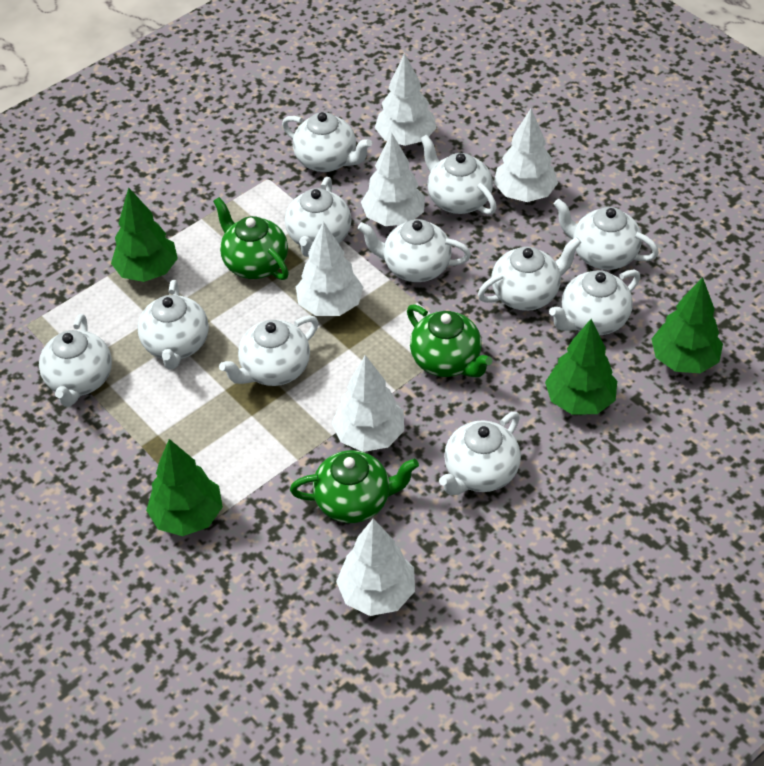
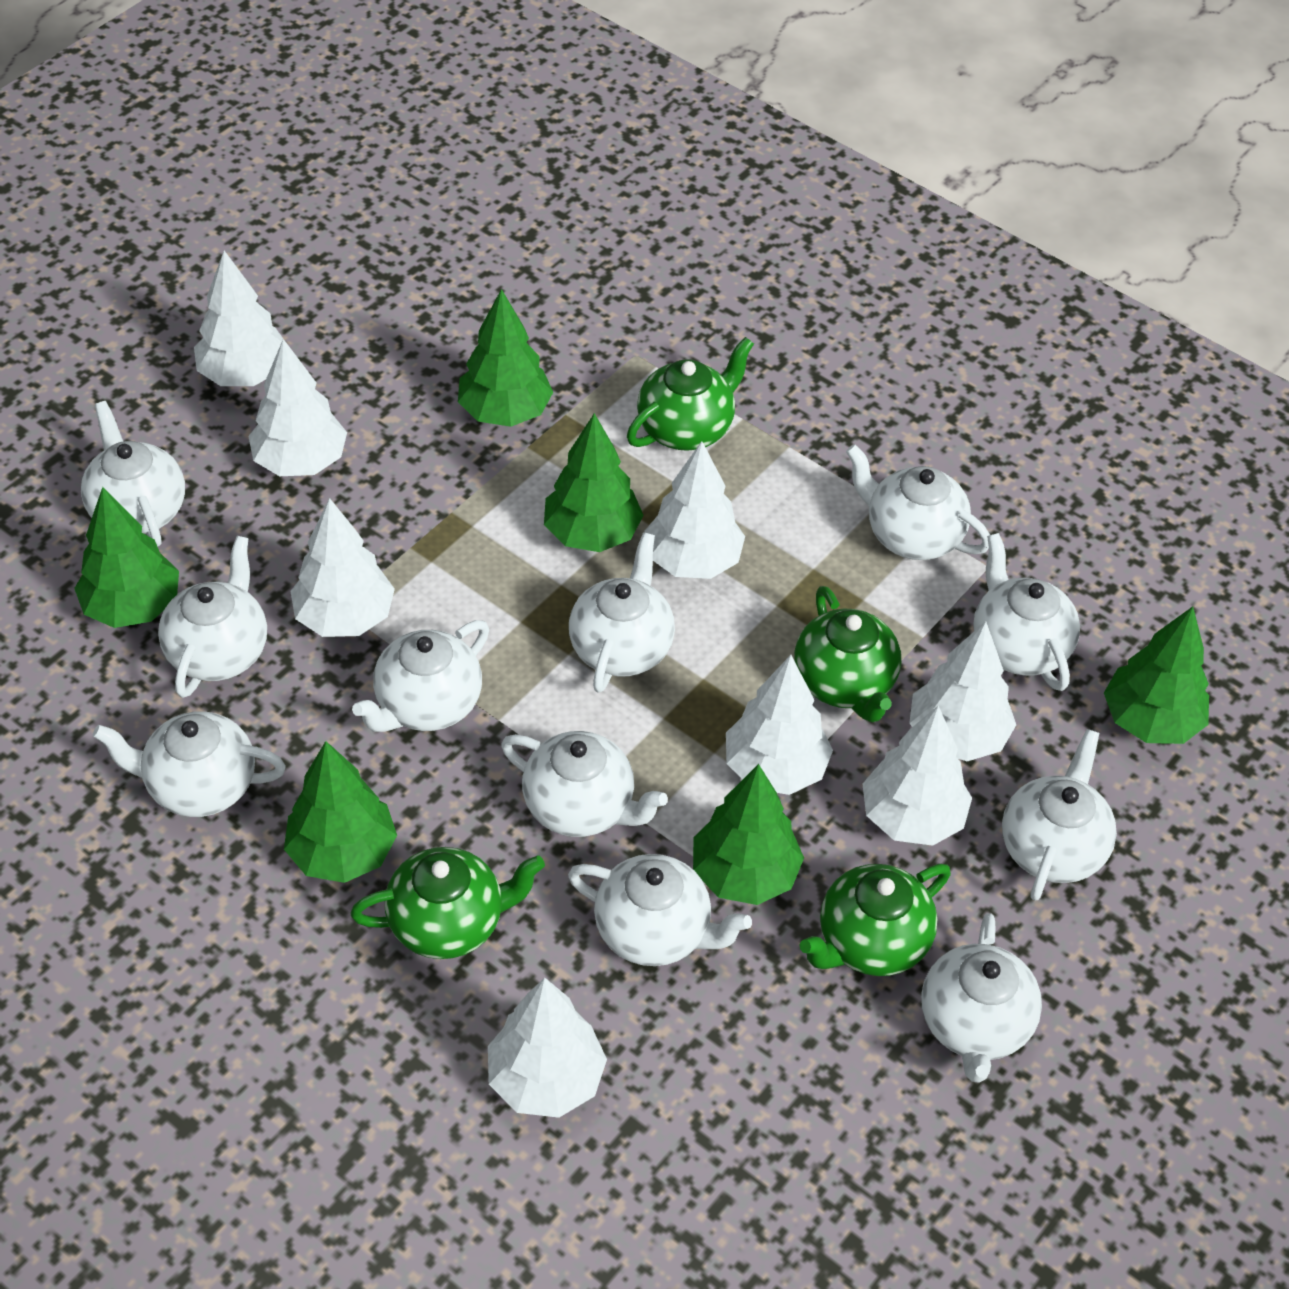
green teapot: 3 -> 4
green tree: 4 -> 6
white tree: 6 -> 8

